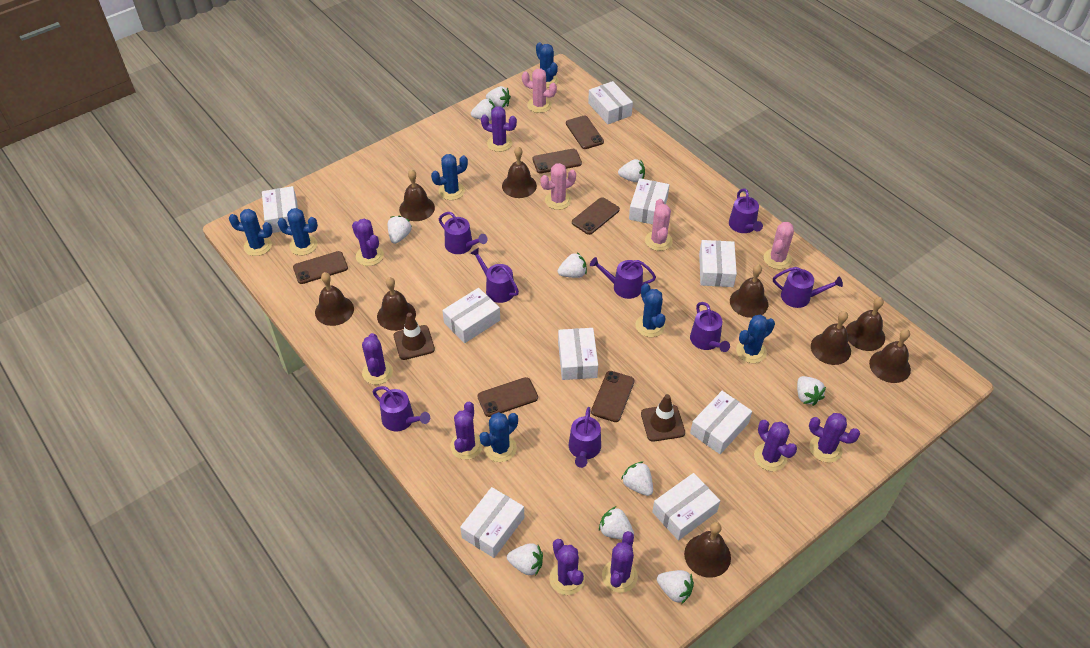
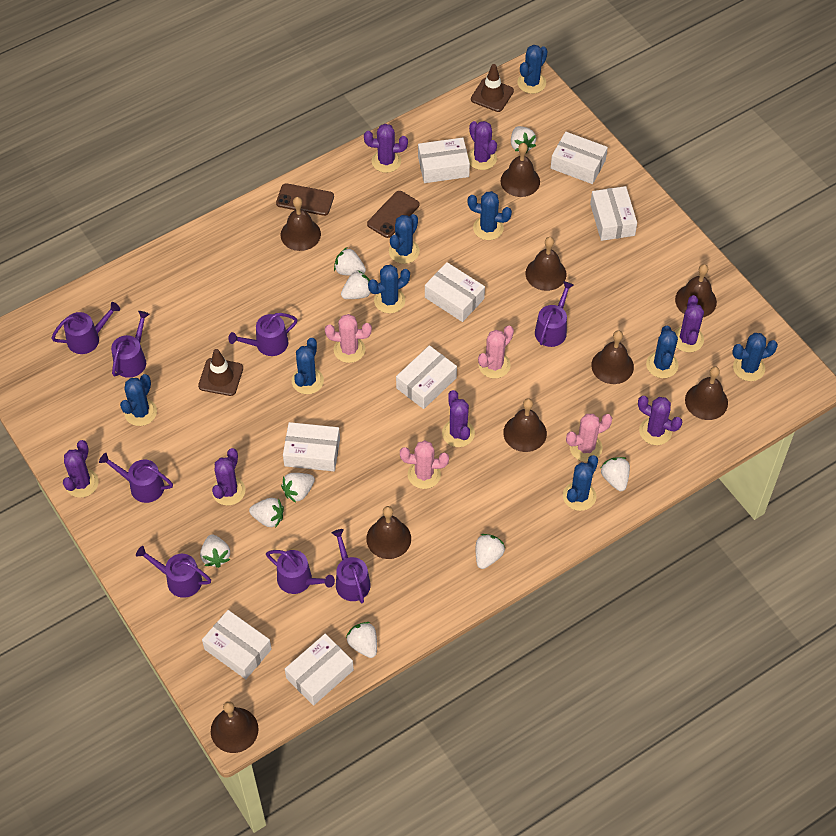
blue cactus: 7 -> 9
brown phone: 6 -> 2
purple cactus: 8 -> 7
white box: 9 -> 8
white strawberry: 10 -> 9

